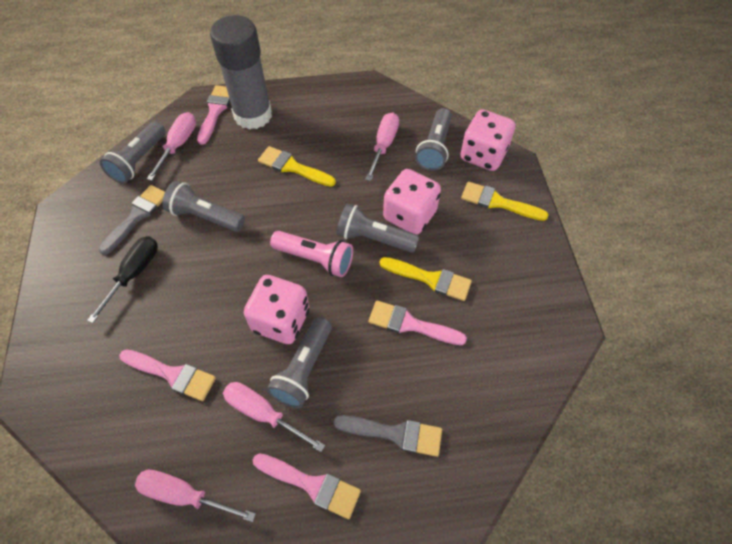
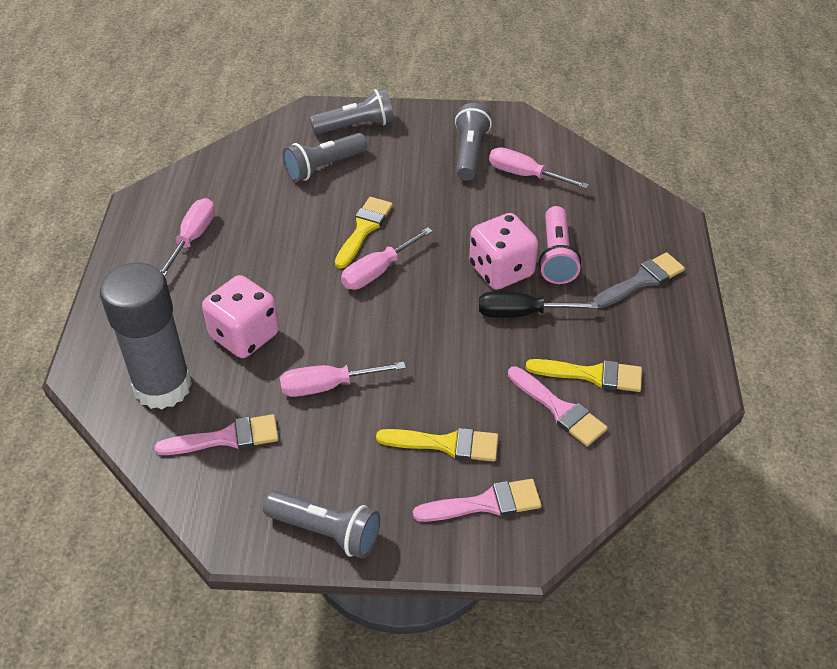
grey brush: 2 -> 1
grey flashlight: 5 -> 4
pink brush: 4 -> 3
pink dice: 3 -> 2

